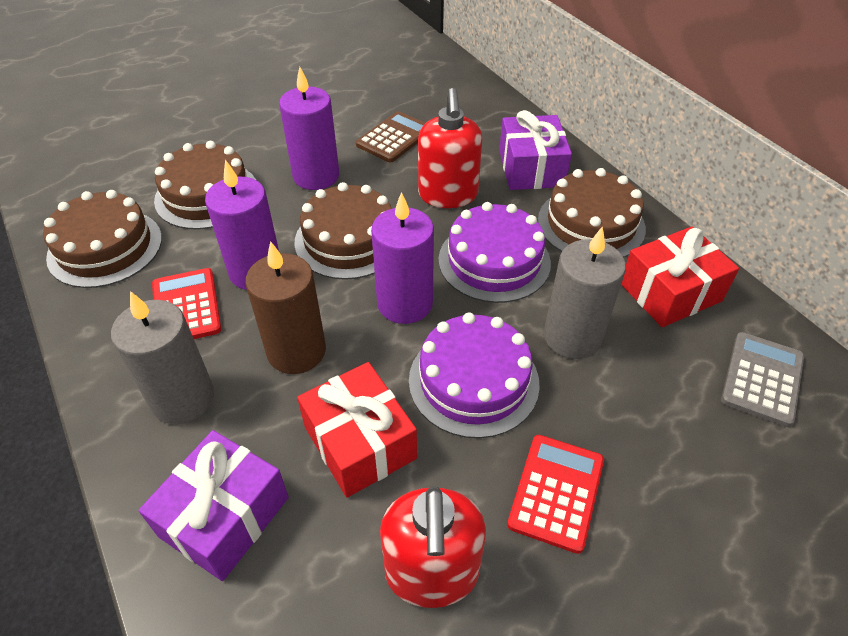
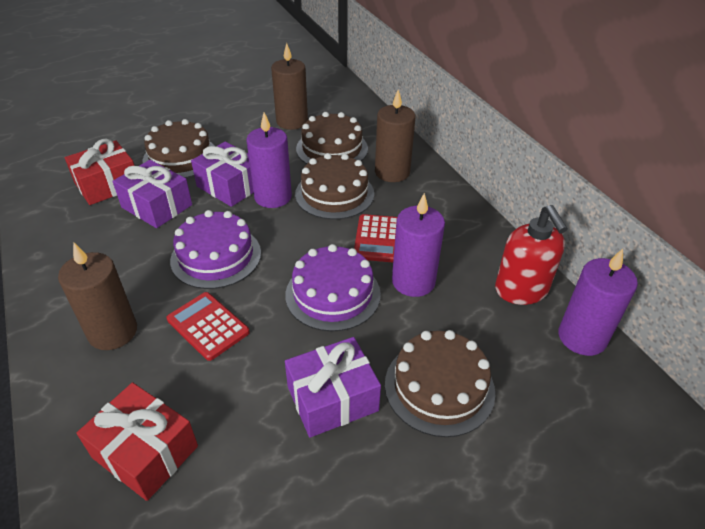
brown calculator: 1 -> 0
brown candle: 1 -> 3
grey calculator: 1 -> 0
grey candle: 2 -> 0
purple gift: 2 -> 3
red soap dispenser: 2 -> 1

